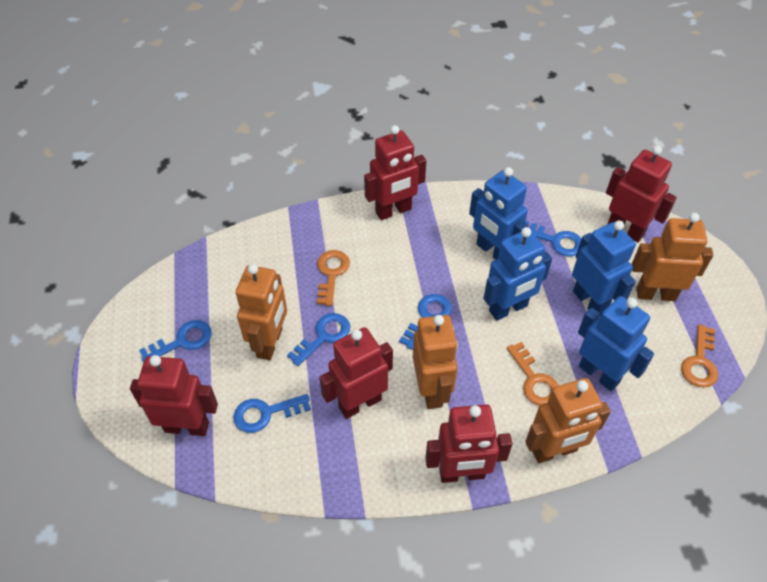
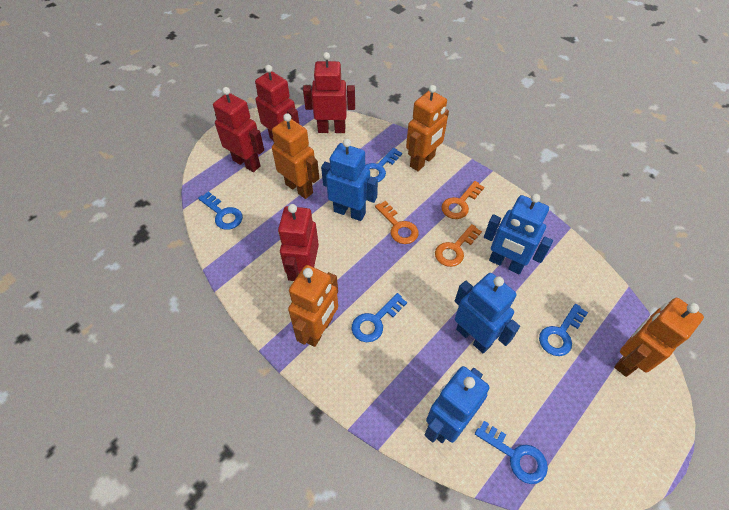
red robot: 5 -> 4

